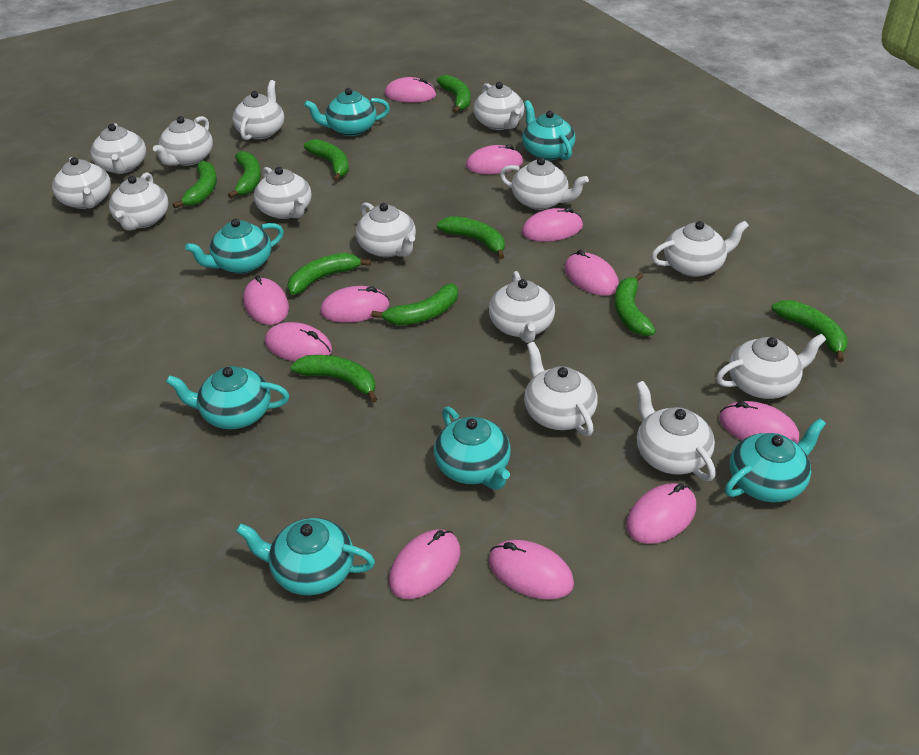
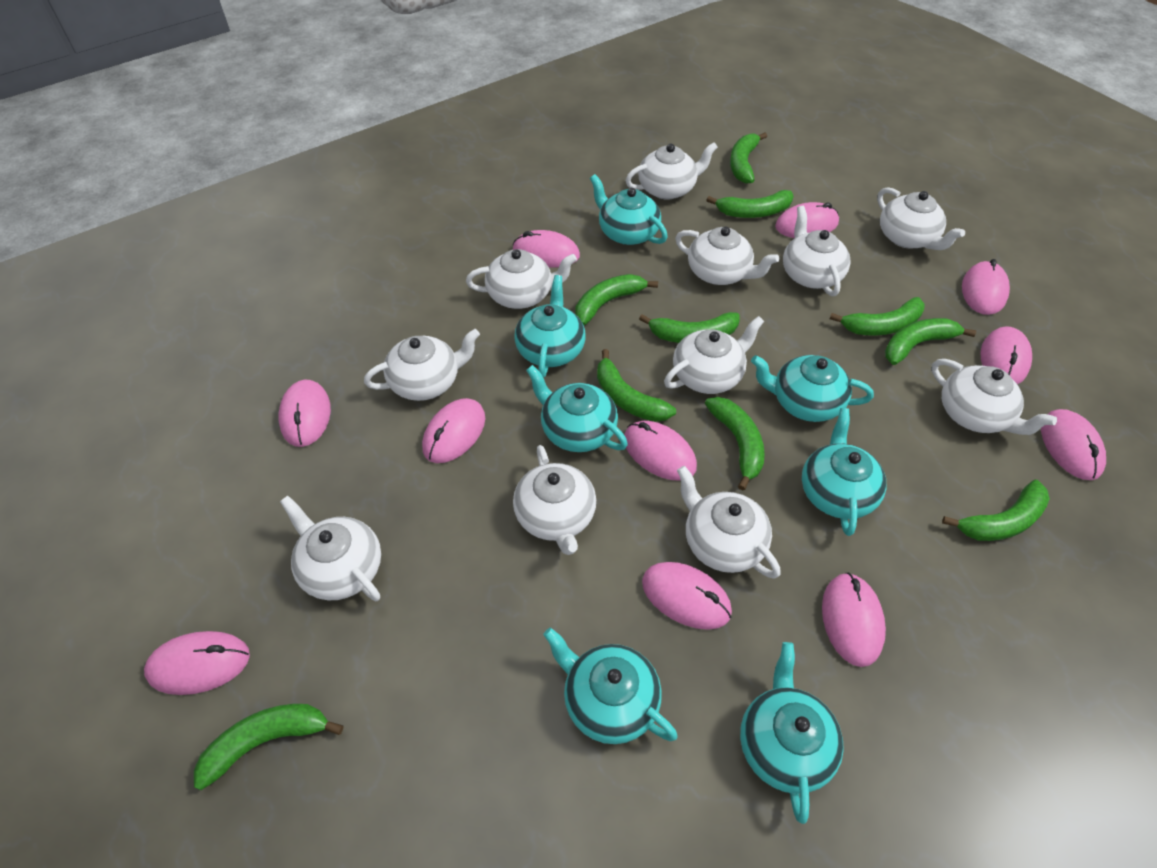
white teapot: 14 -> 11

